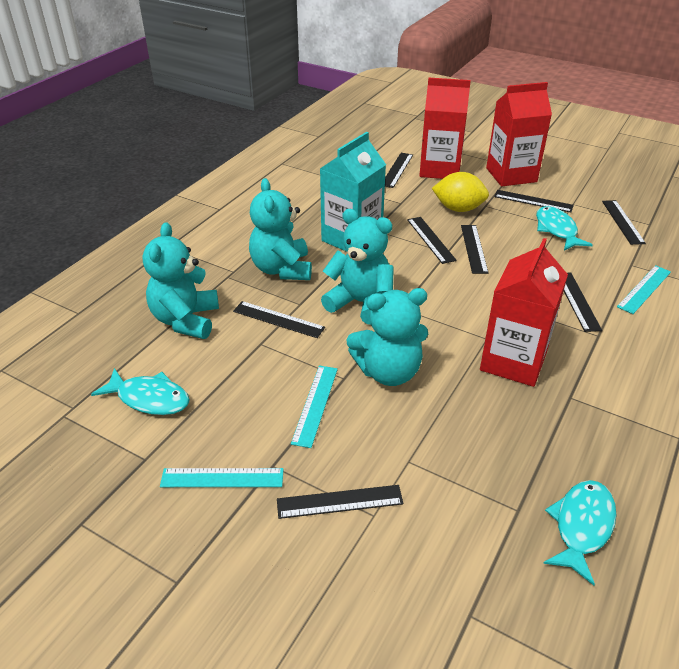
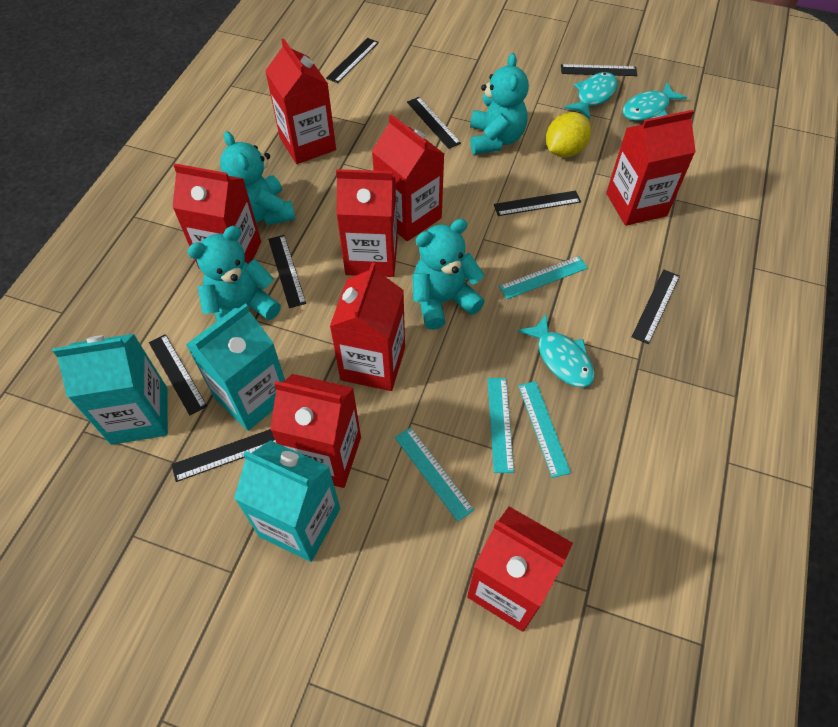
red carton: 3 -> 8
turquoise carton: 1 -> 3
turquoise ruler: 3 -> 4

